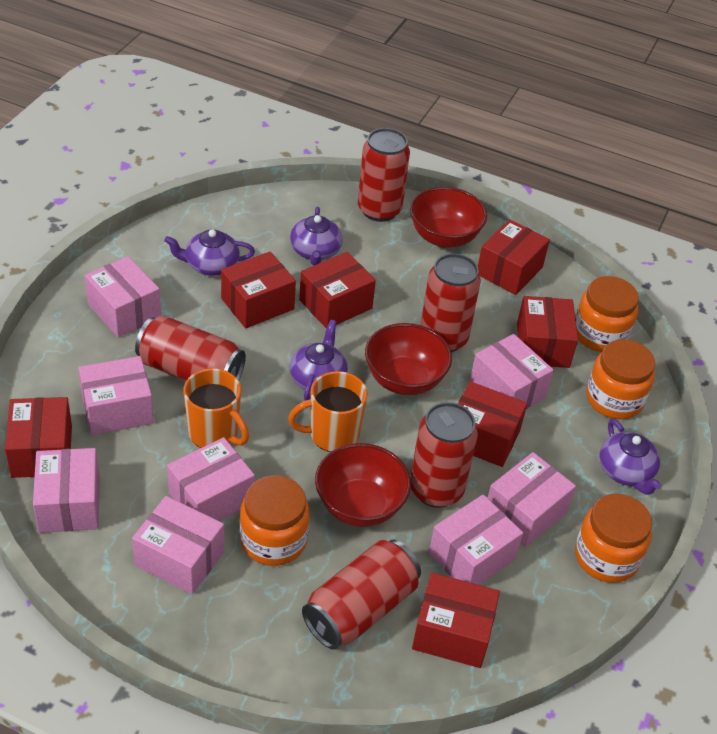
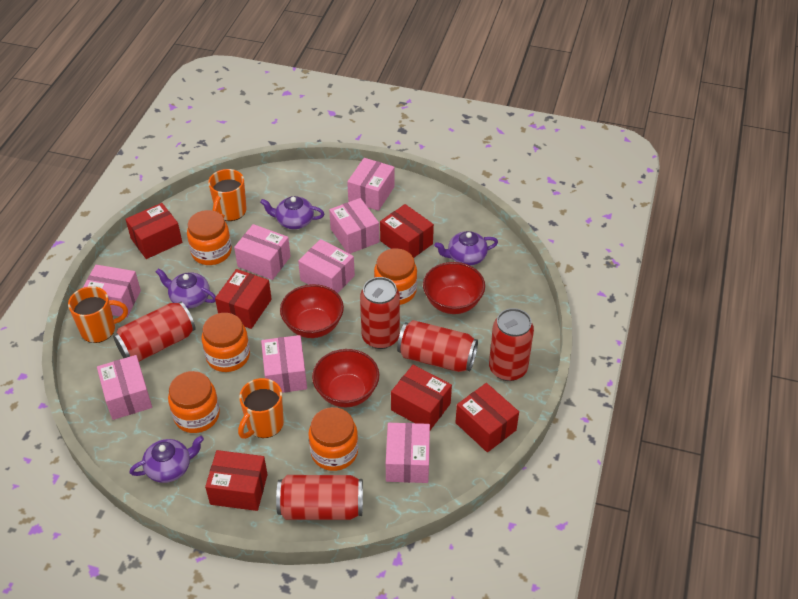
orange jar: 4 -> 5
orange mug: 2 -> 3
red box: 7 -> 6

